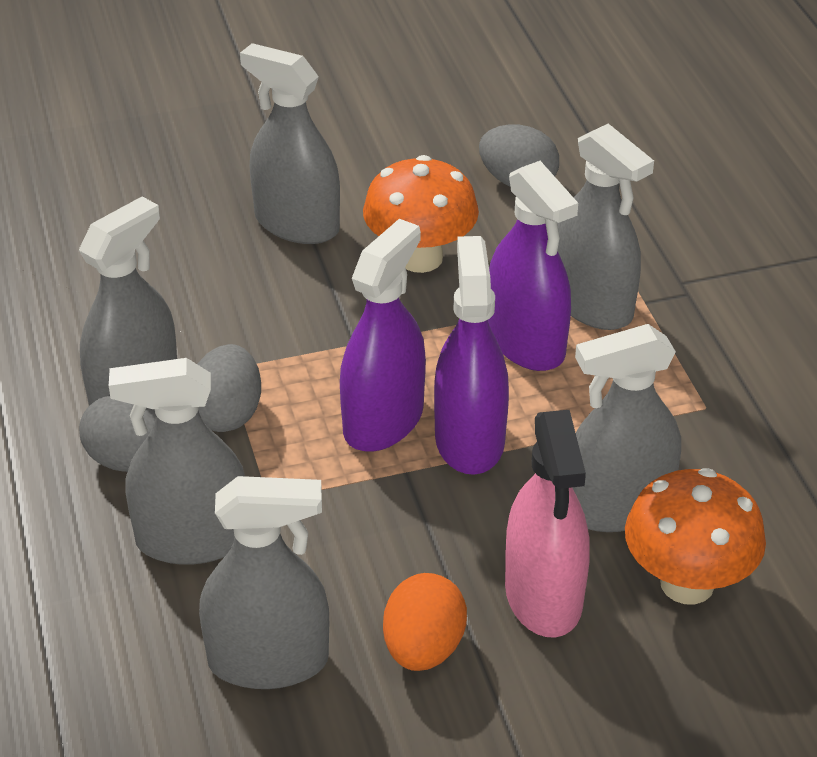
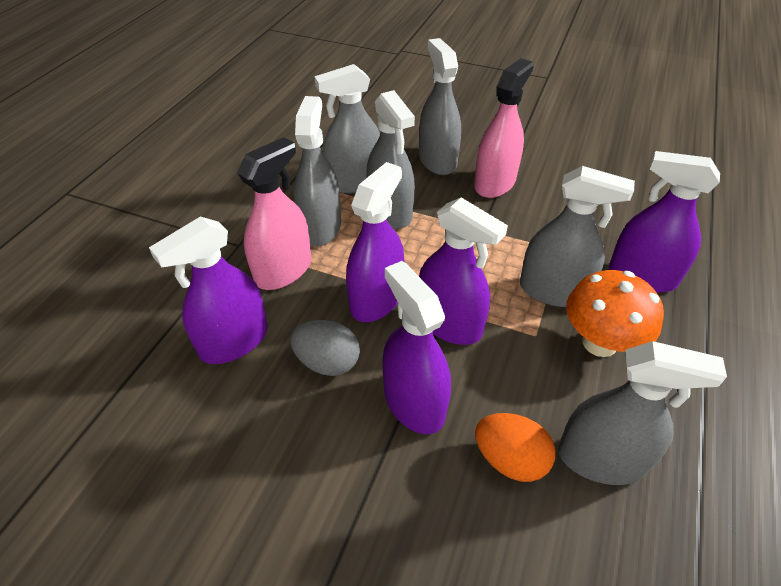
grey egg: 3 -> 1
orange mushroom: 2 -> 1
pink spray bottle: 1 -> 2
purple spray bottle: 3 -> 5

